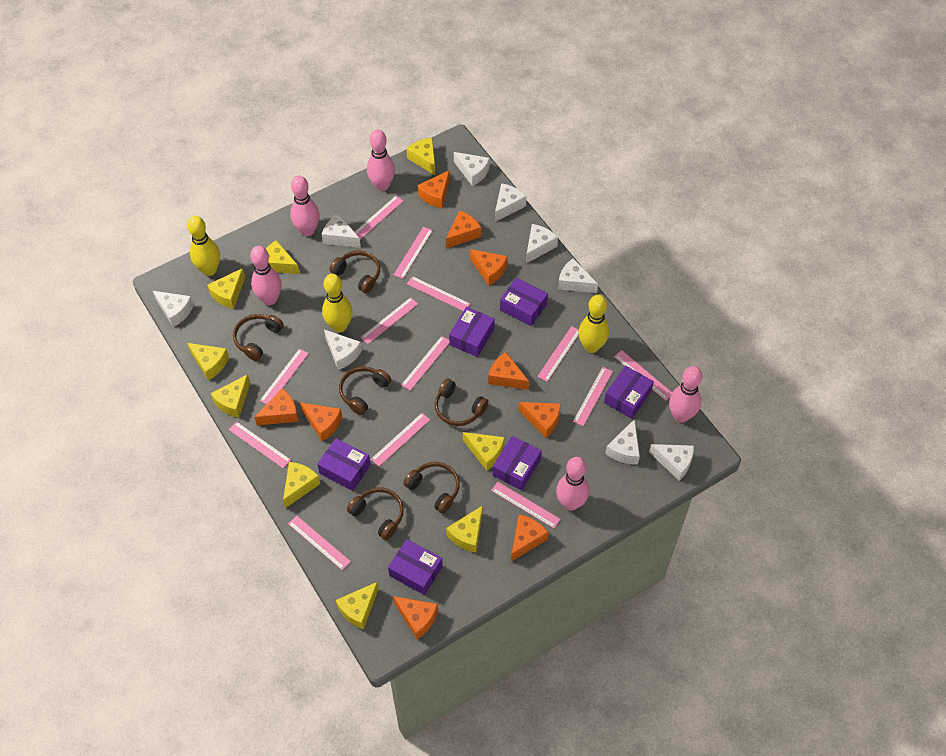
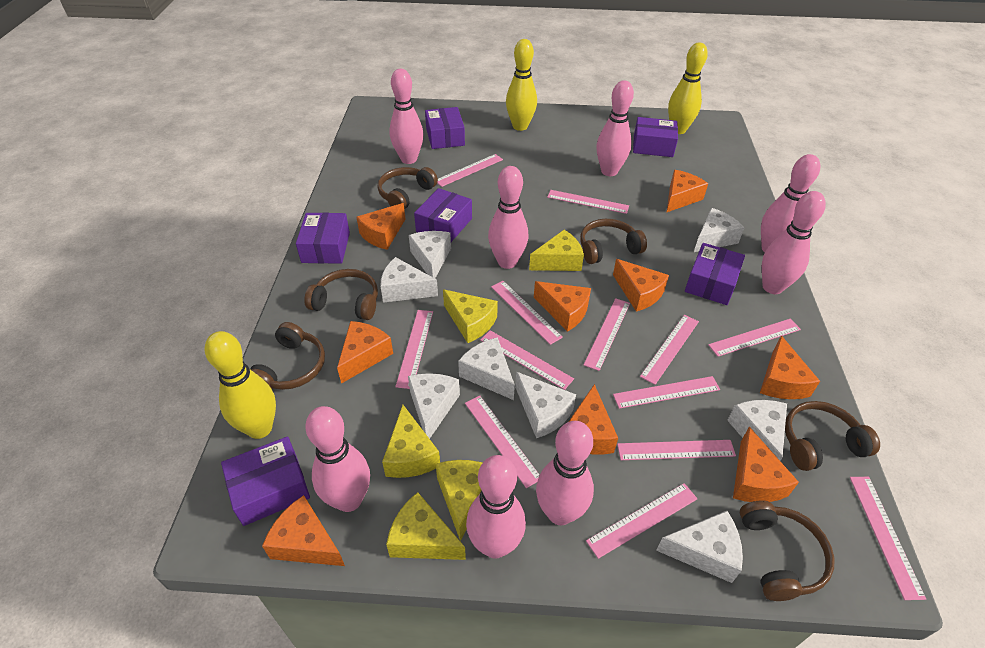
pink bowling pin: 5 -> 8
white cheese: 9 -> 8
yellow cheese: 9 -> 5

